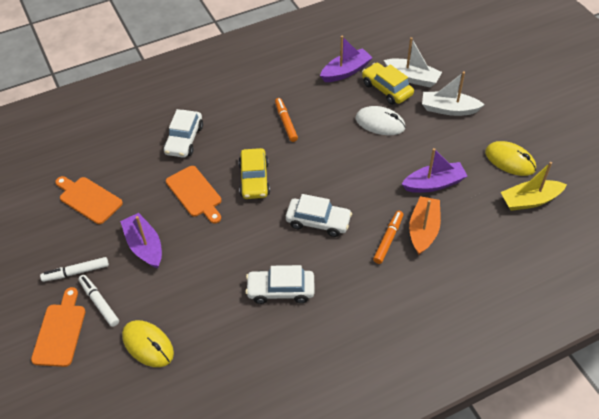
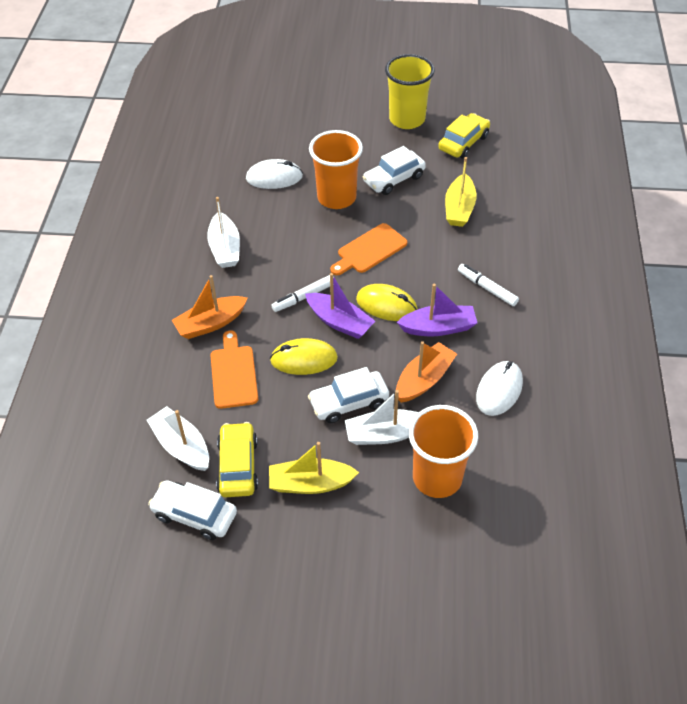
orange boat: 1 -> 2
orange cup: 0 -> 2
orange cutting board: 3 -> 2
orange marker: 2 -> 0
purple boat: 3 -> 2
white boat: 2 -> 3
white mouse: 1 -> 2
yellow boat: 1 -> 2
yellow cup: 0 -> 1

